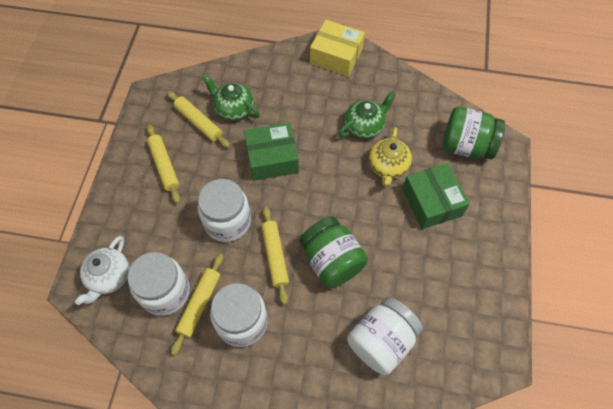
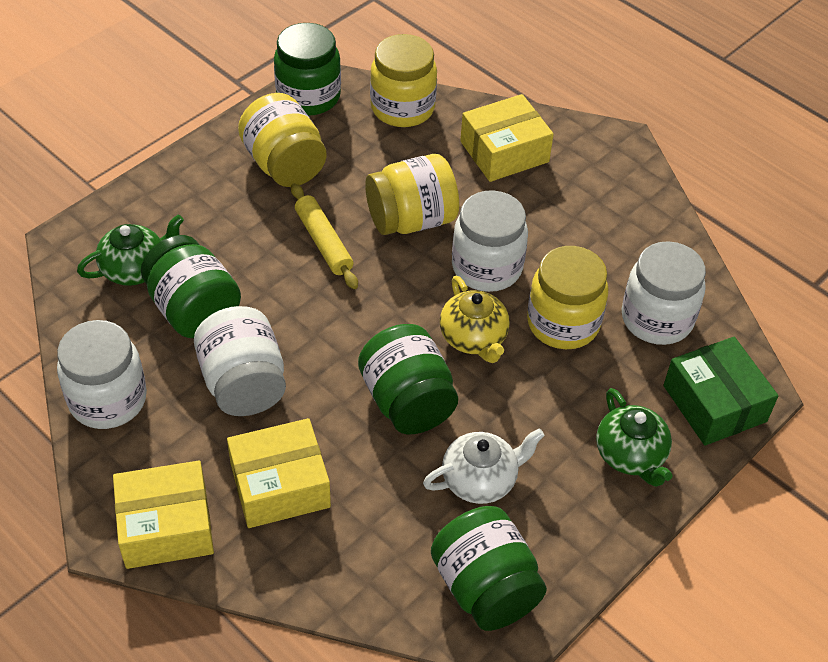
green box: 2 -> 1
green jar: 2 -> 4
yellow box: 1 -> 3
yellow jar: 0 -> 4
yellow rolling pin: 4 -> 1

